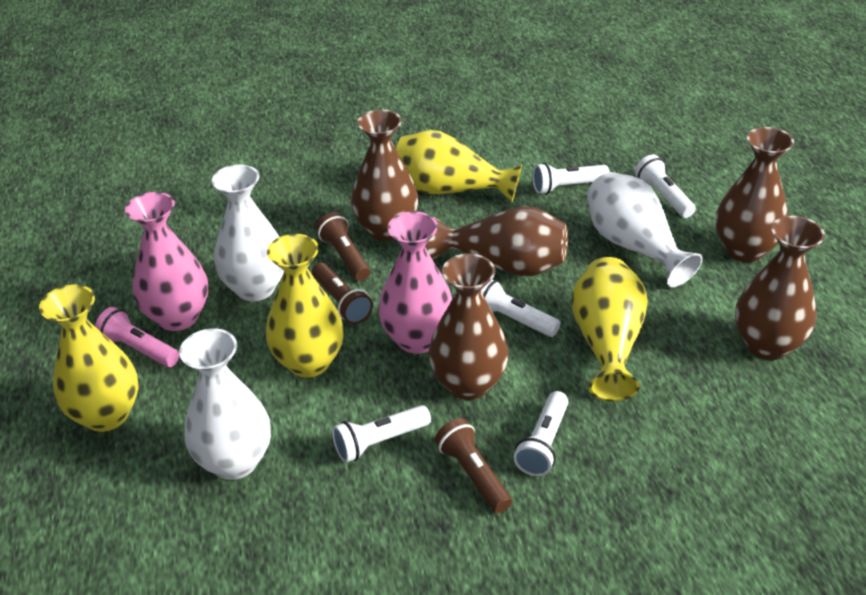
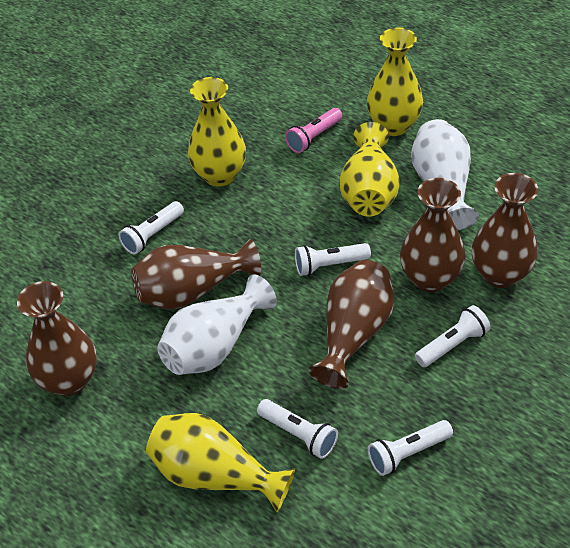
brown flashlight: 3 -> 0
pink vase: 2 -> 0
white vase: 3 -> 2

